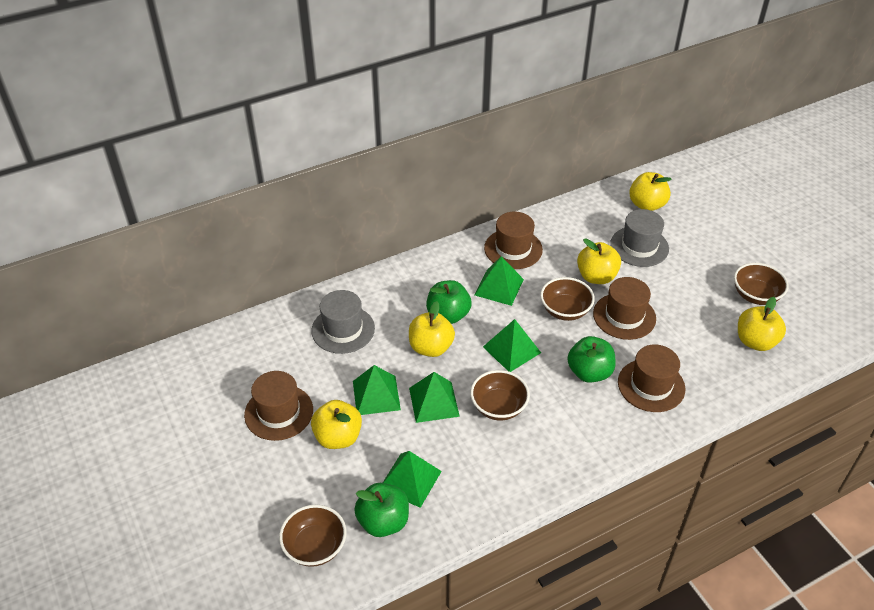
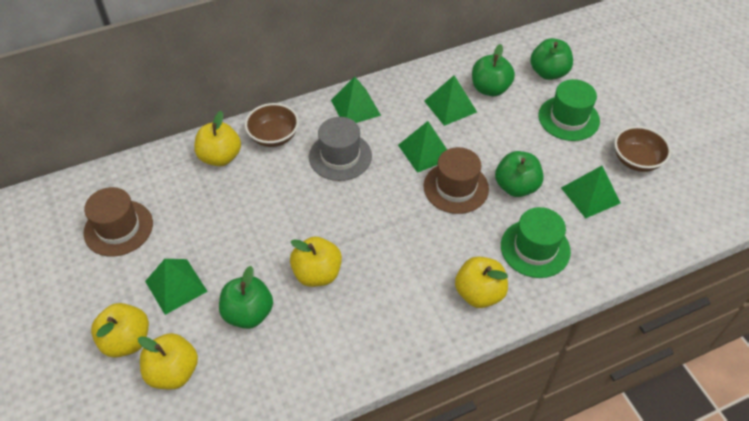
brown bowl: 4 -> 2
brown hat: 4 -> 2
green apple: 3 -> 4
green hat: 0 -> 2
grey hat: 2 -> 1

